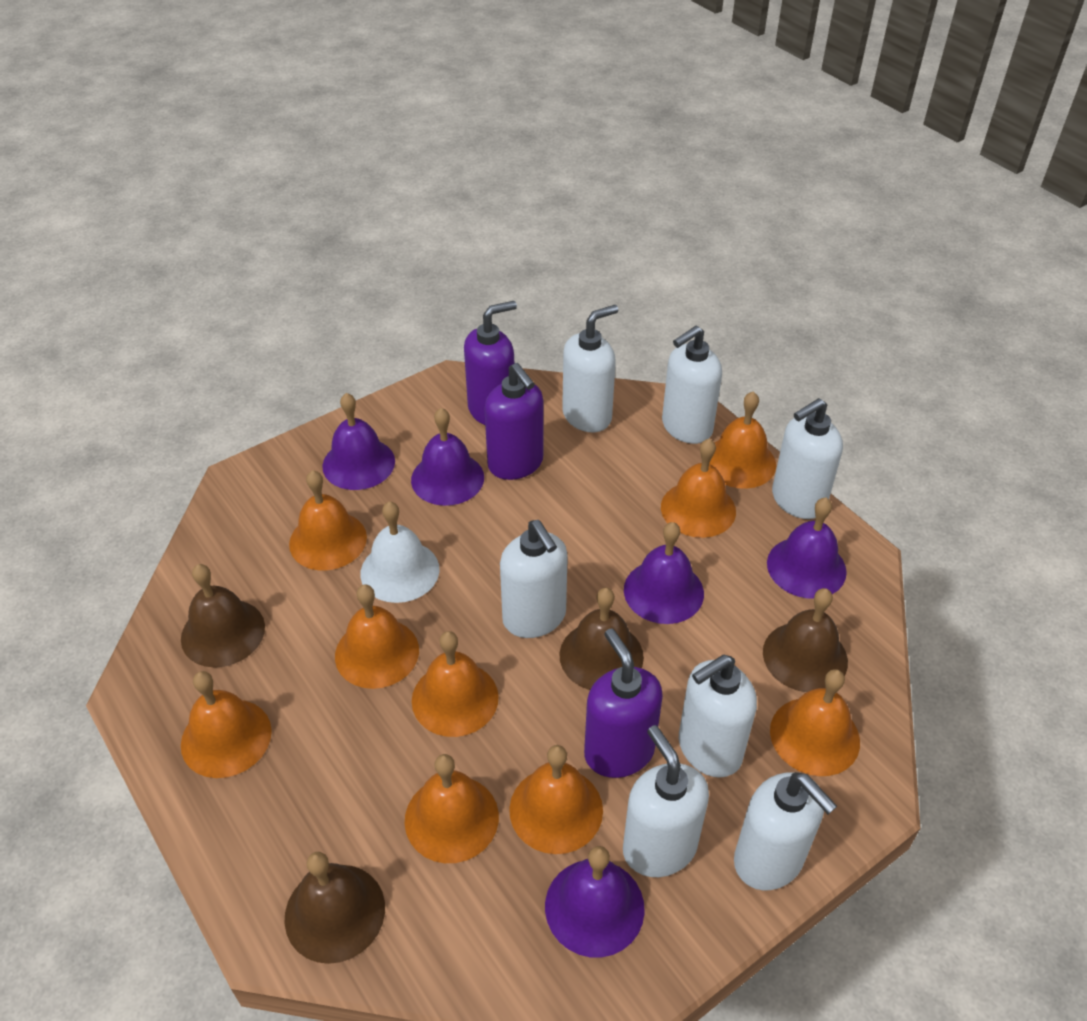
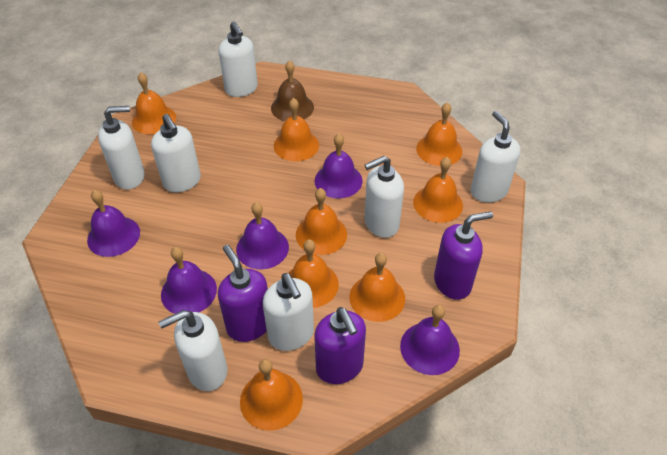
brown bell: 4 -> 1
orange bell: 9 -> 8
white bell: 1 -> 0

